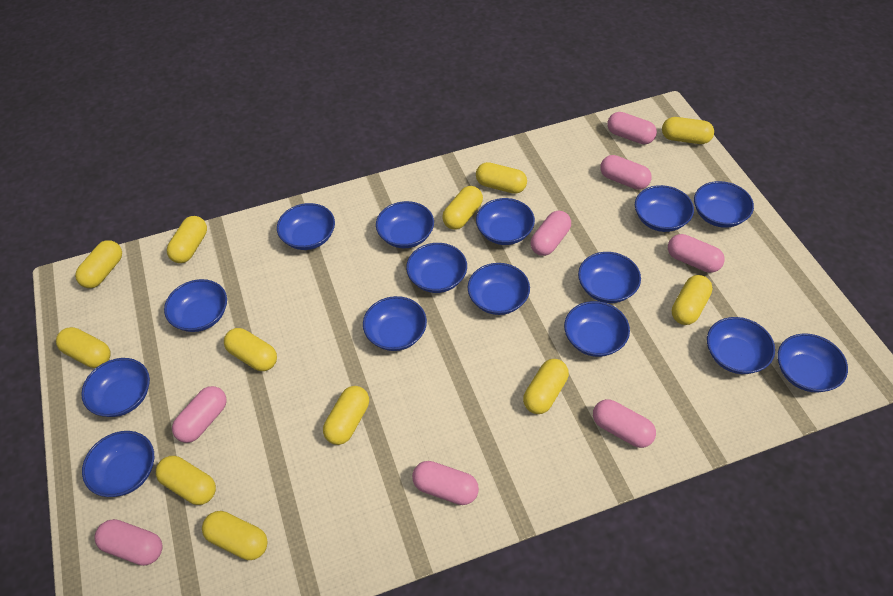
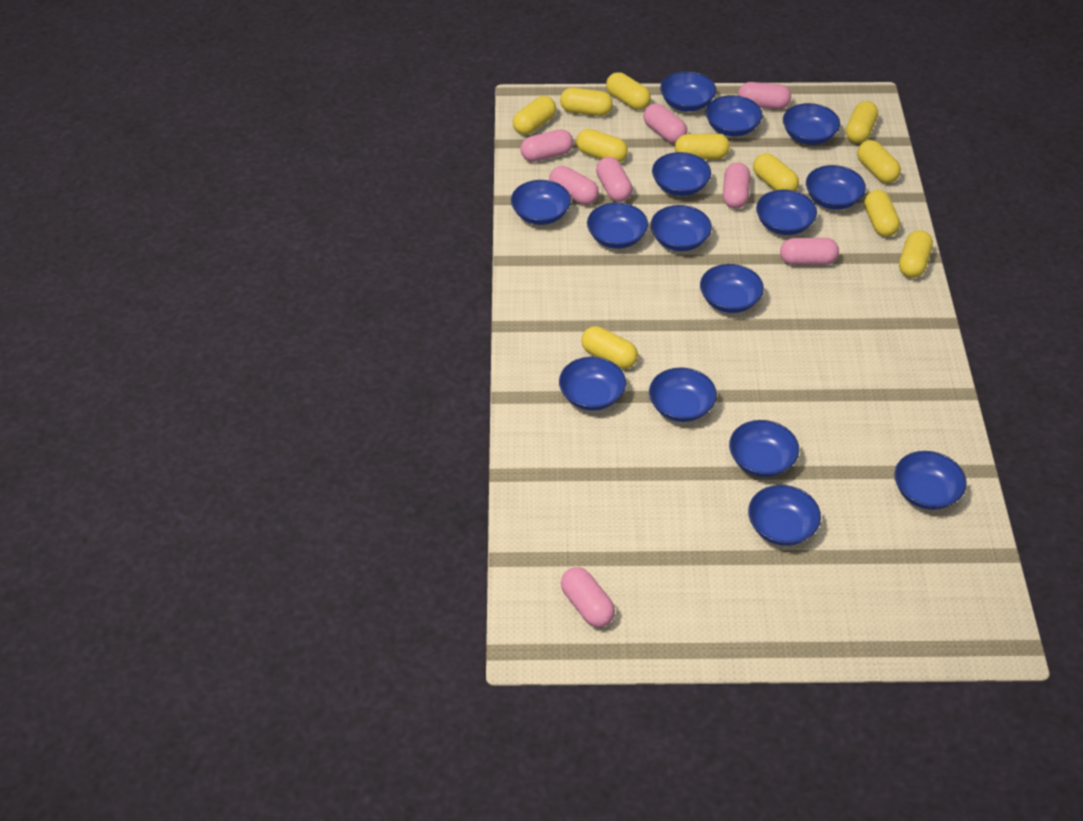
yellow capsule: 12 -> 11

